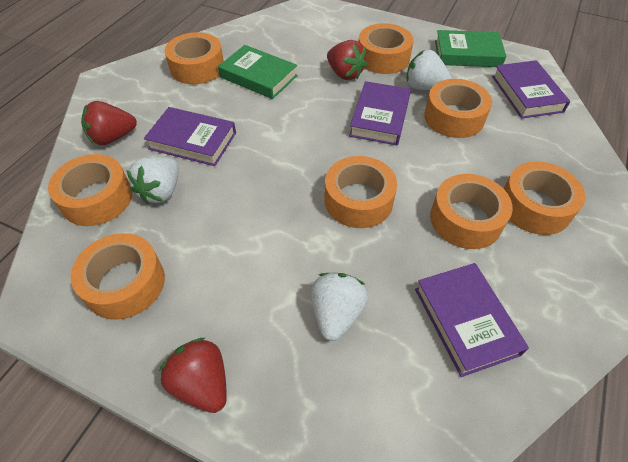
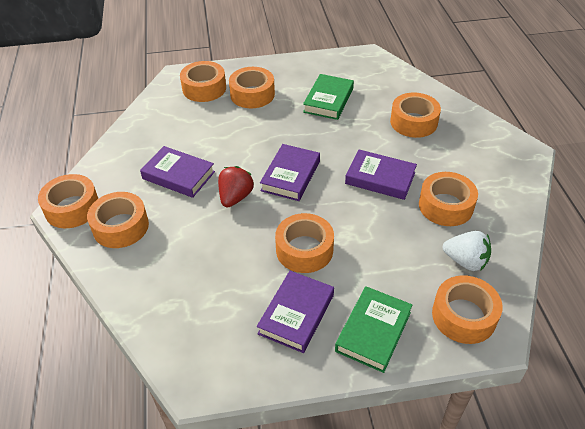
red strawberry: 3 -> 1
white strawberry: 3 -> 1

